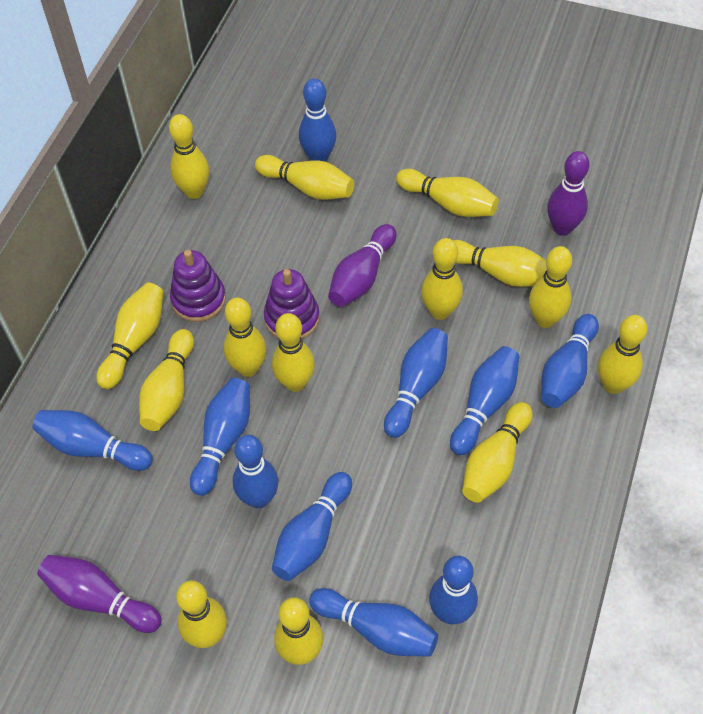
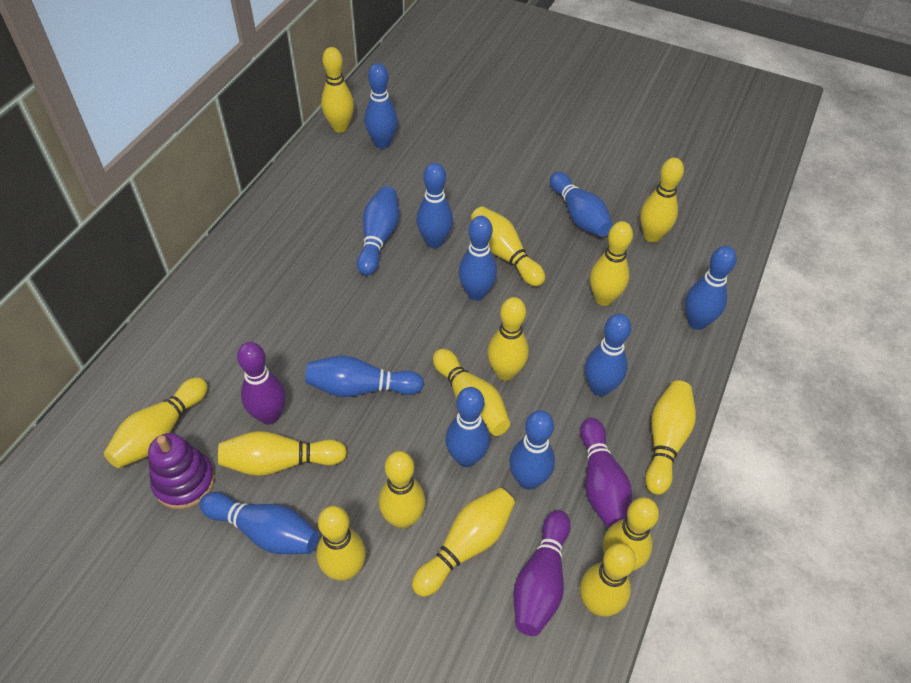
blue bowling pin: 10 -> 11
purple stacking toy: 2 -> 1

